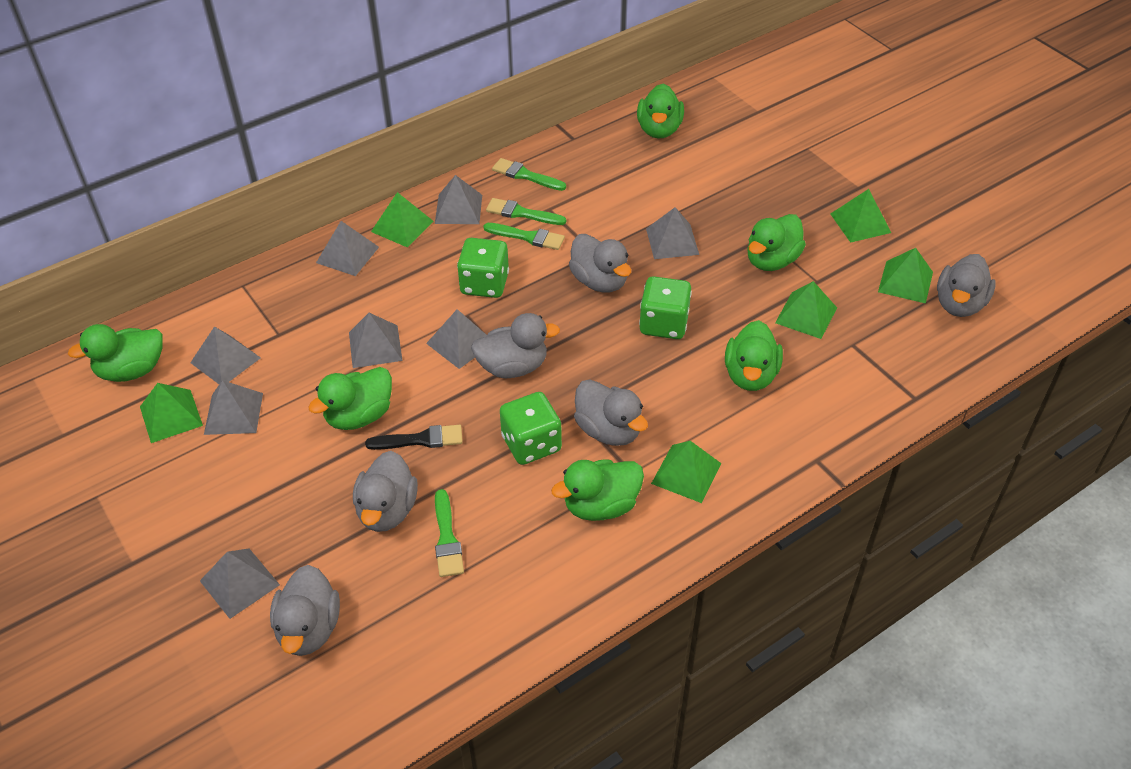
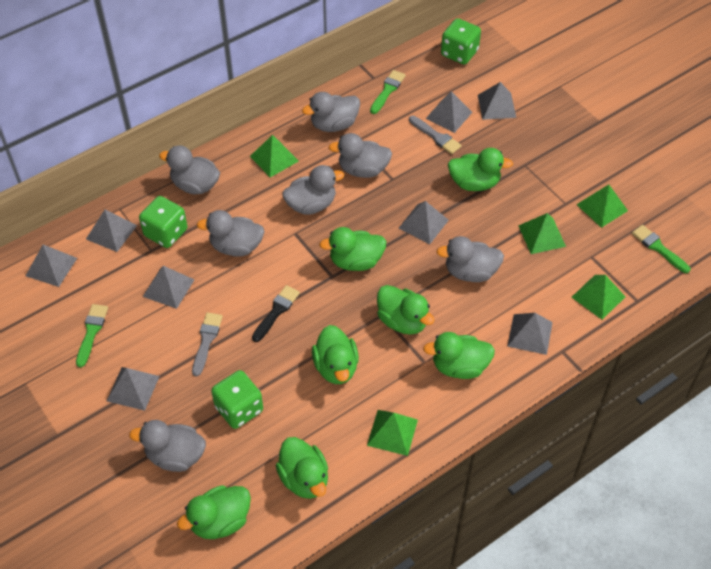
green brush: 4 -> 3
green duck: 6 -> 7
green pyramid: 6 -> 5
grey brush: 0 -> 2
grey duck: 6 -> 7

